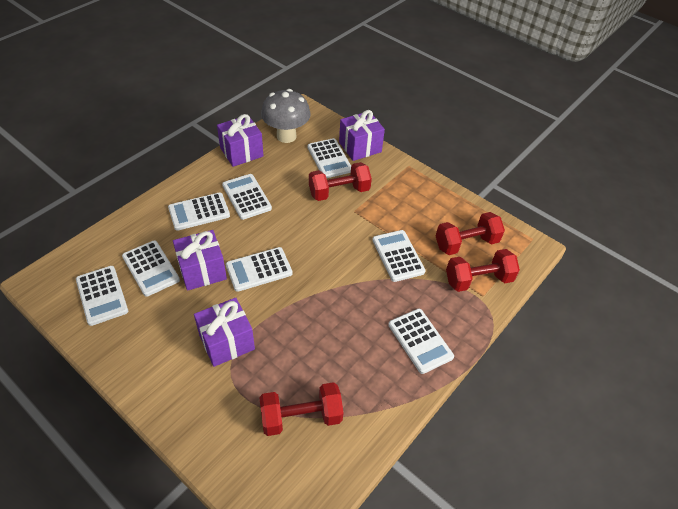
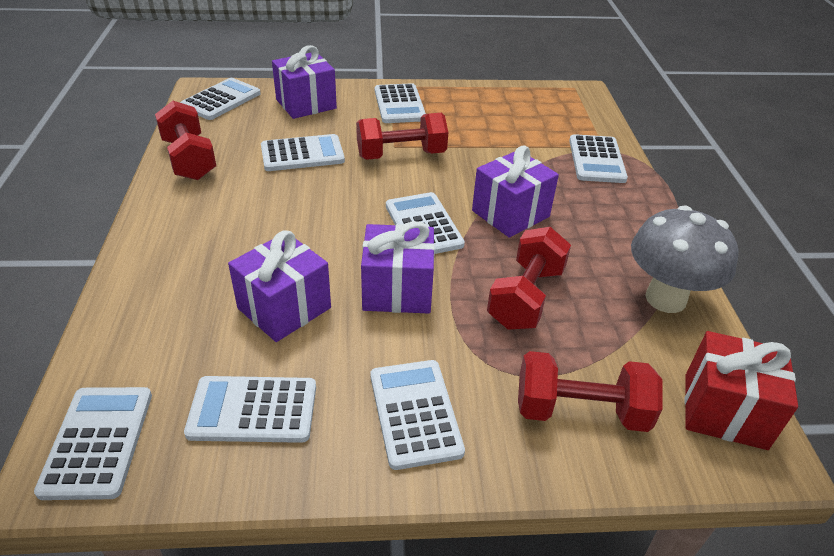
red gift: 0 -> 1

